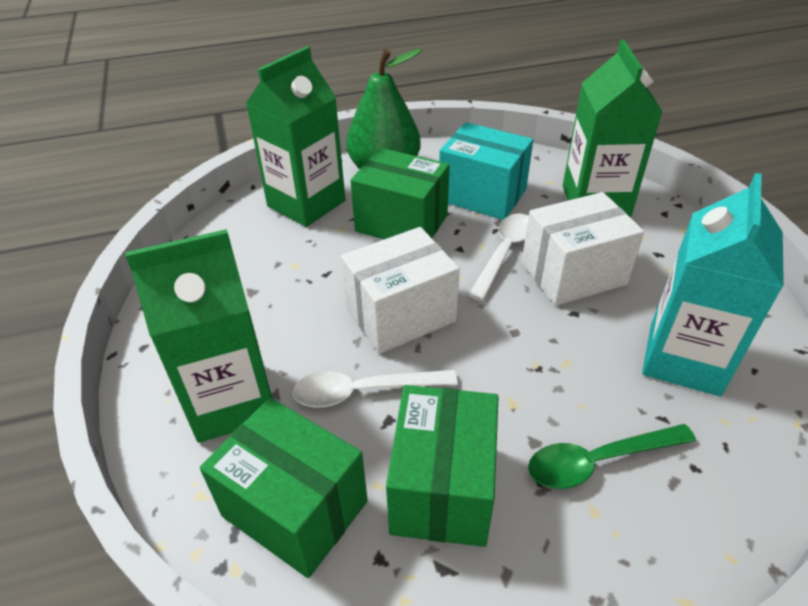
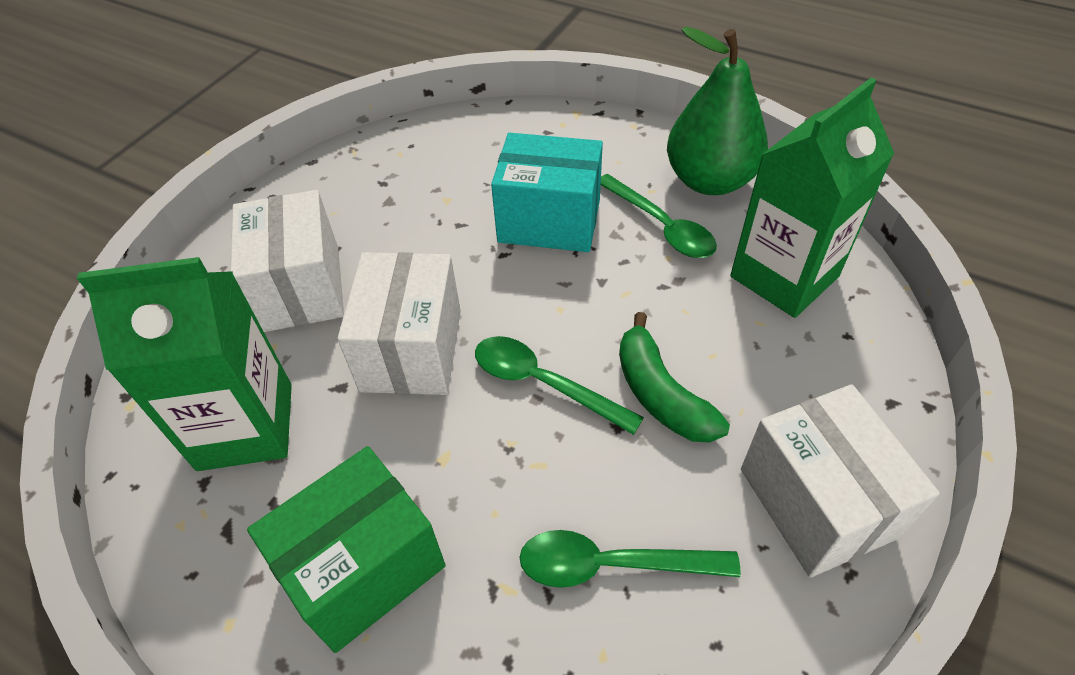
green banana: 0 -> 1
green box: 3 -> 1
green carton: 3 -> 2
green spoon: 1 -> 3
turquoise carton: 1 -> 0
white box: 2 -> 3
white spoon: 2 -> 0

